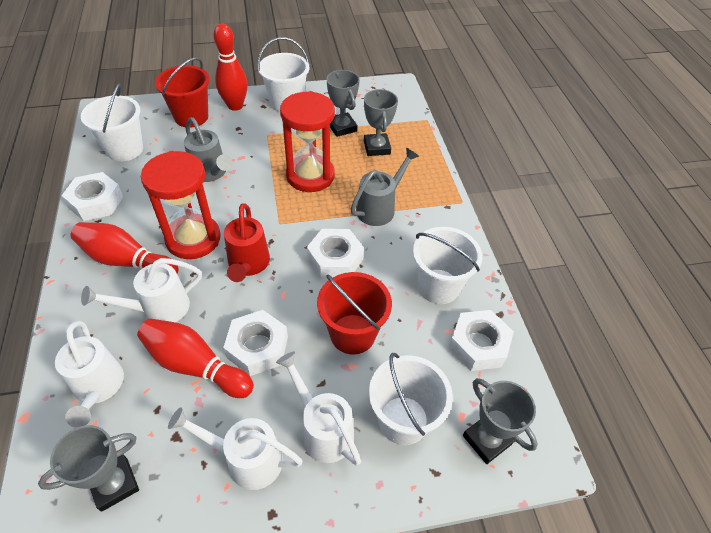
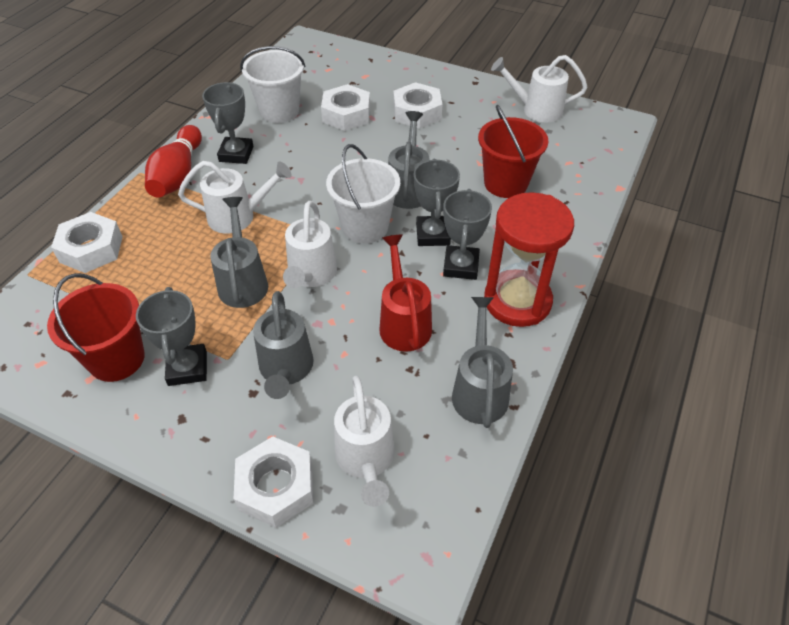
grey watering can: 2 -> 4
red bowling pin: 3 -> 1
red hourglass: 2 -> 1
white bucket: 4 -> 2

